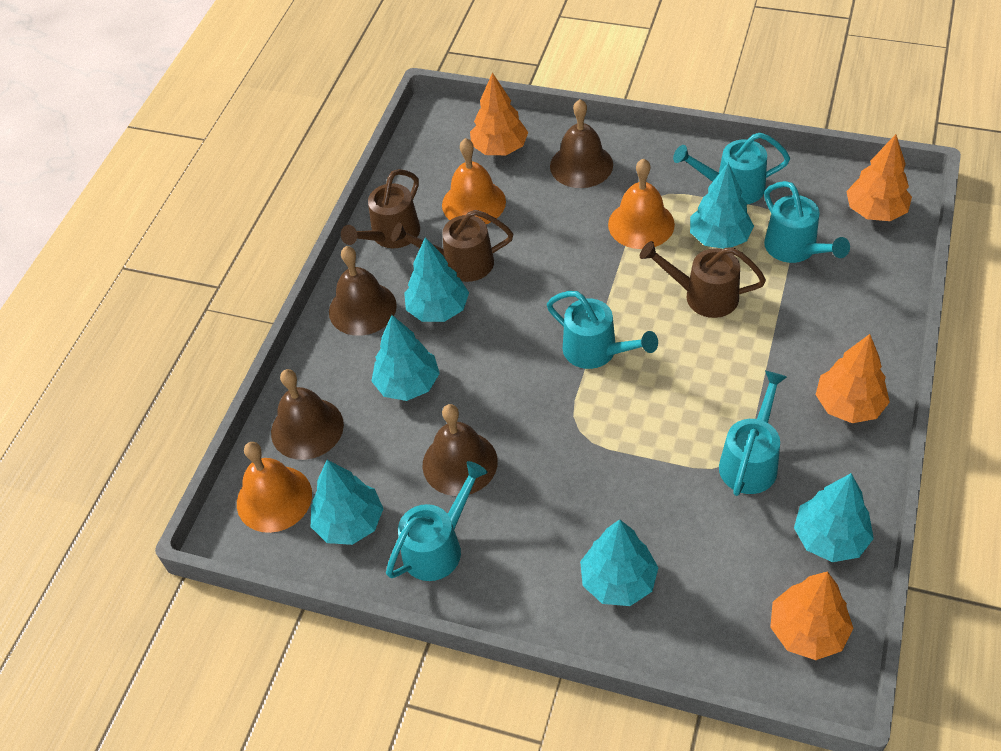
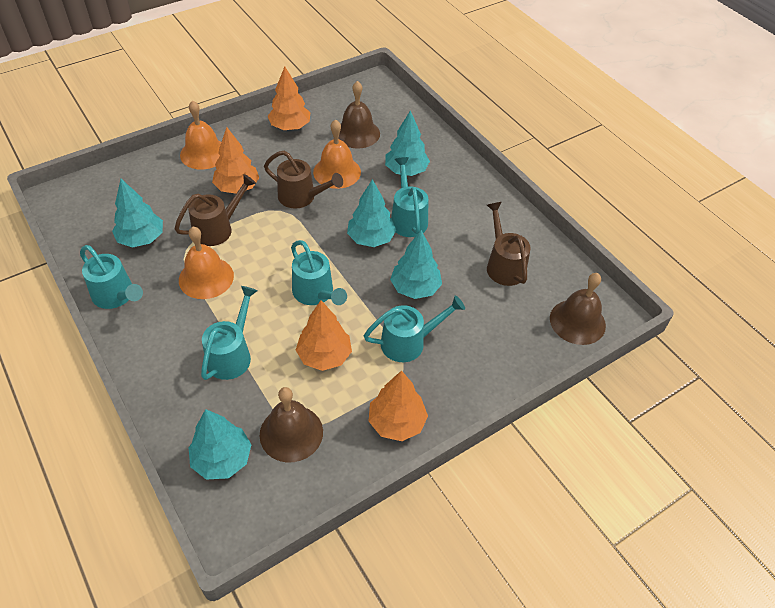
brown bell: 4 -> 3
turquoise tree: 6 -> 5

